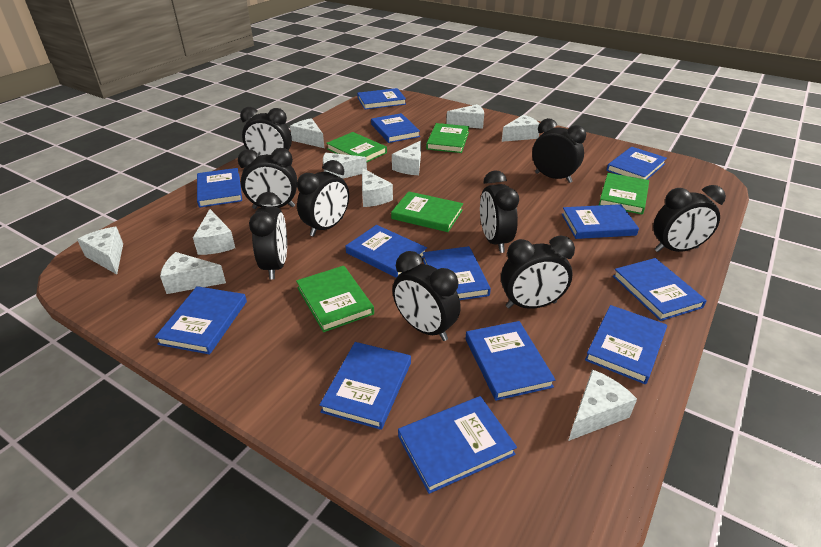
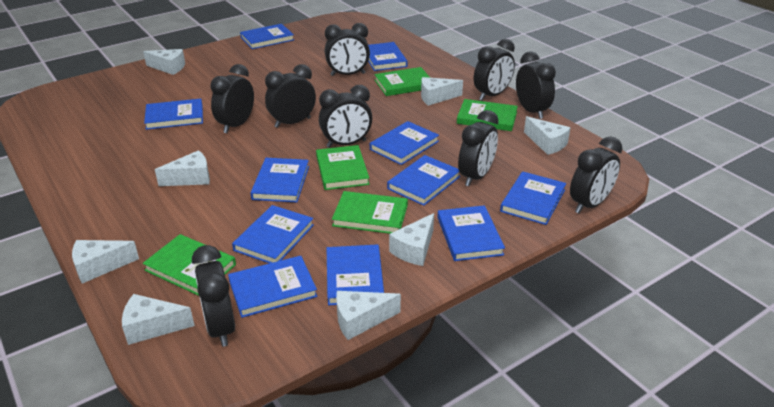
blue book: 13 -> 11
white cheese: 10 -> 8

